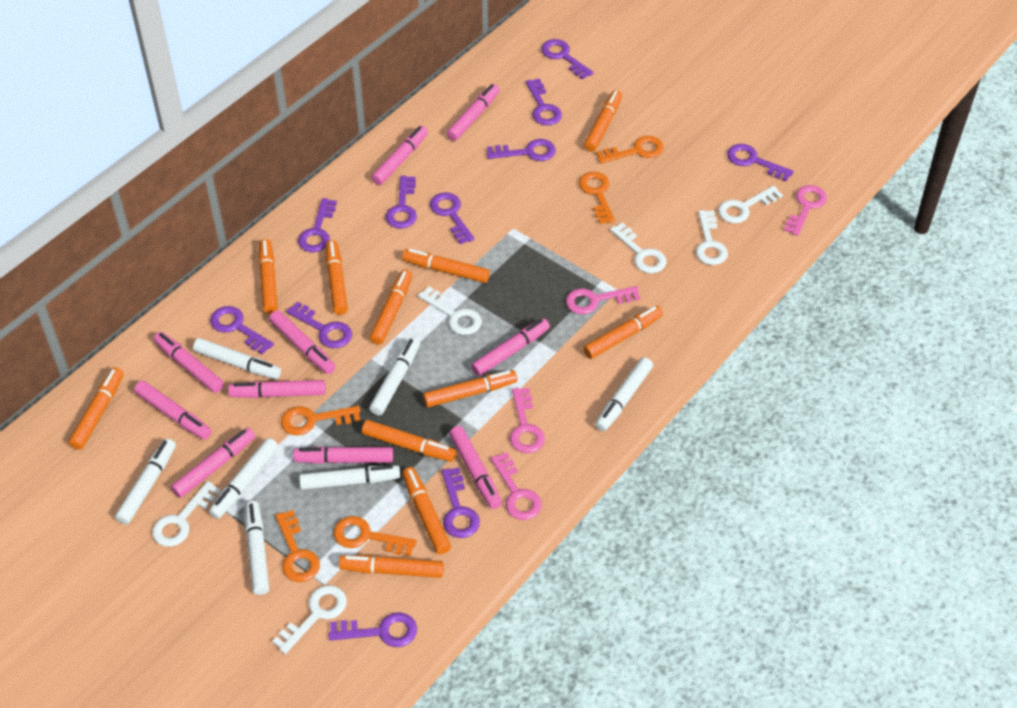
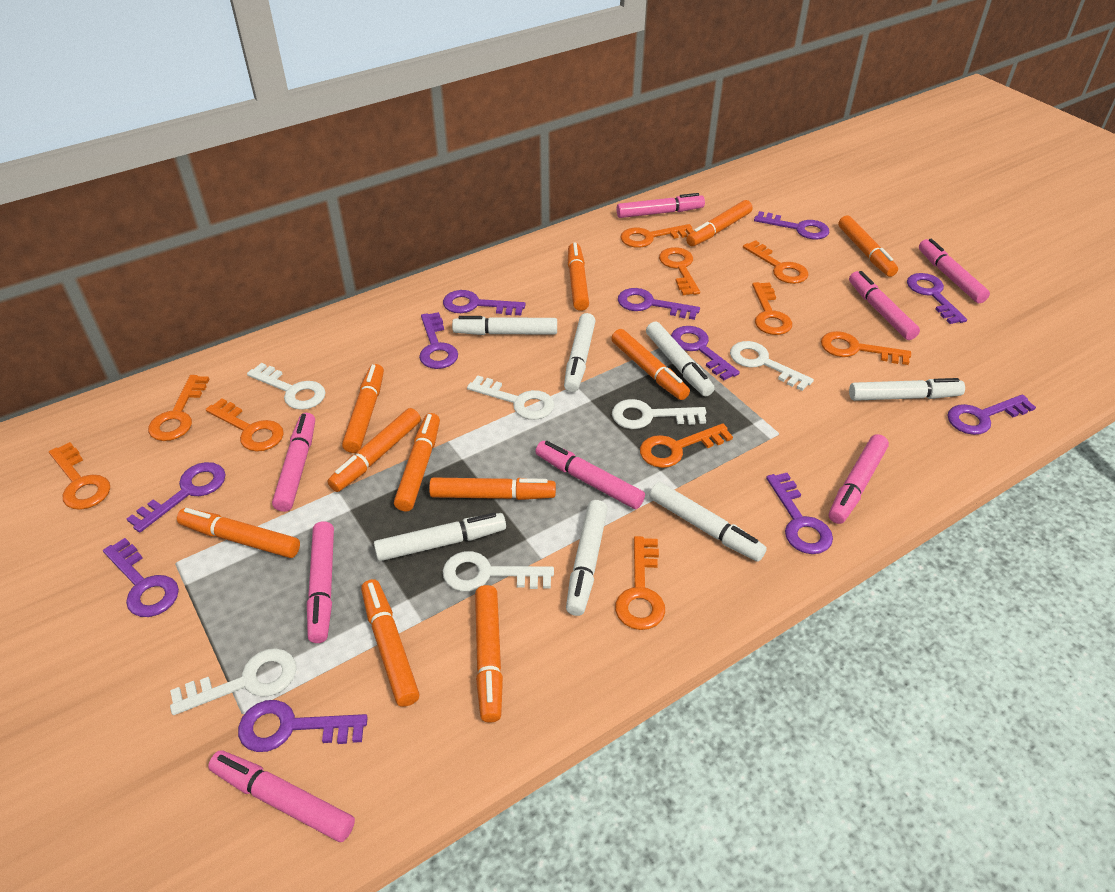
orange key: 5 -> 10
pink key: 4 -> 0
pink marker: 10 -> 8

